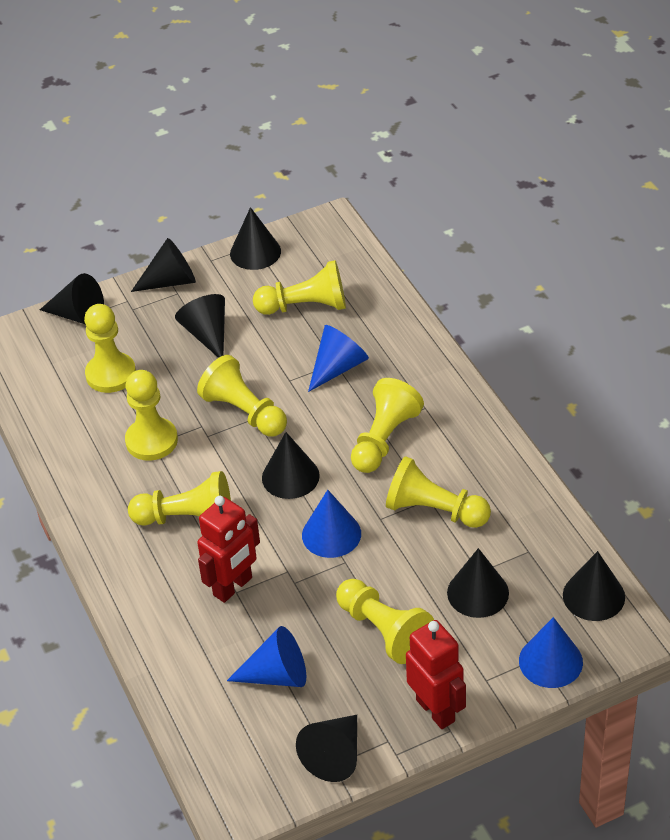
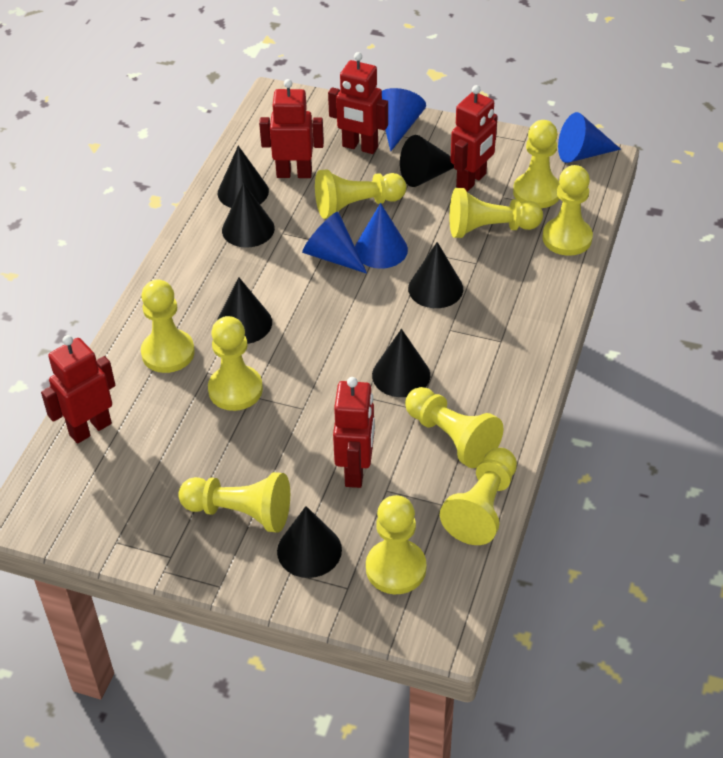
black cone: 8 -> 7
red robot: 2 -> 5
yellow pawn: 8 -> 10

